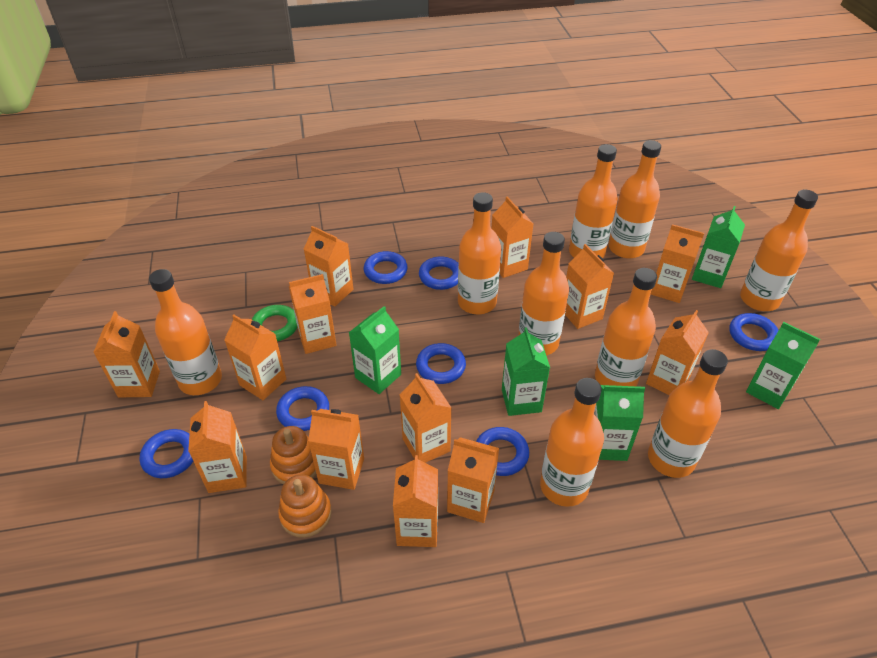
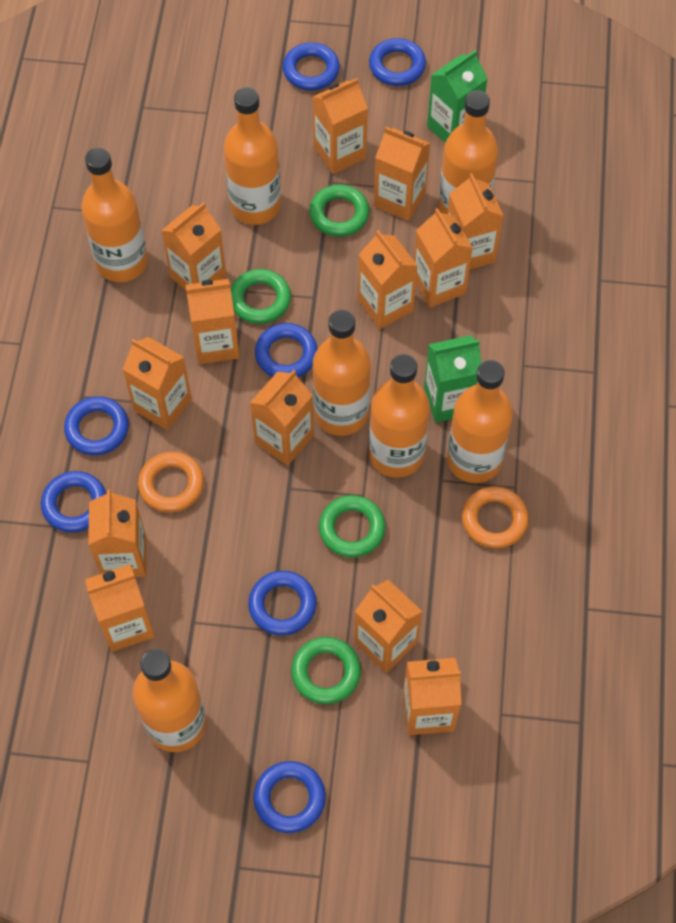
green carton: 5 -> 2
green ring: 1 -> 4
orange bottle: 9 -> 7
orange ring: 0 -> 2
orange stacking toy: 2 -> 0

